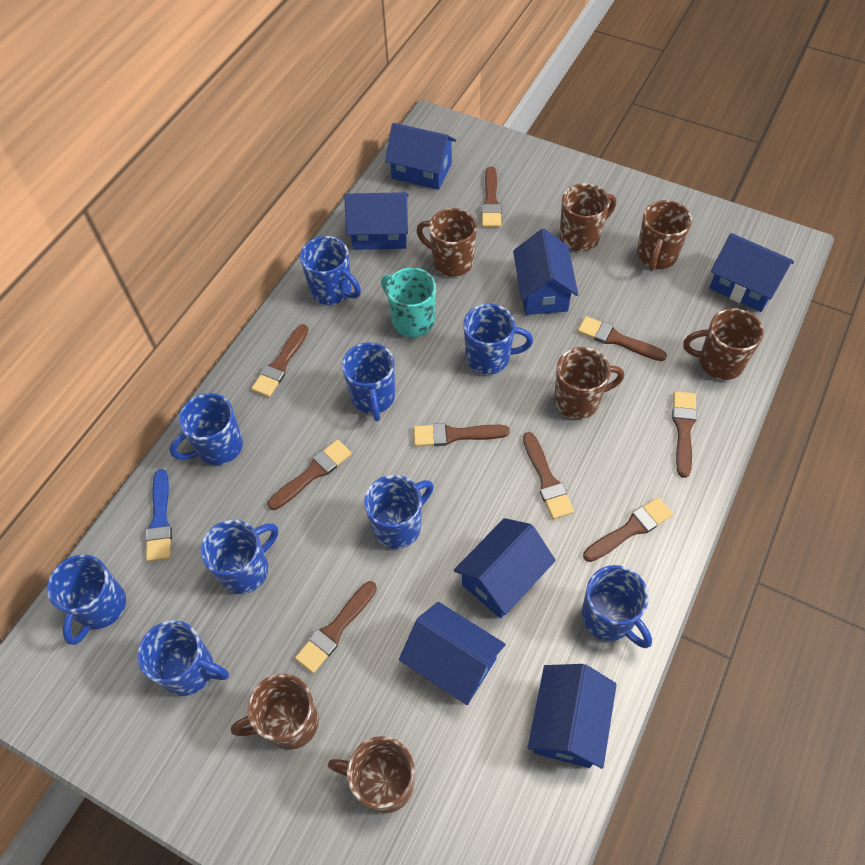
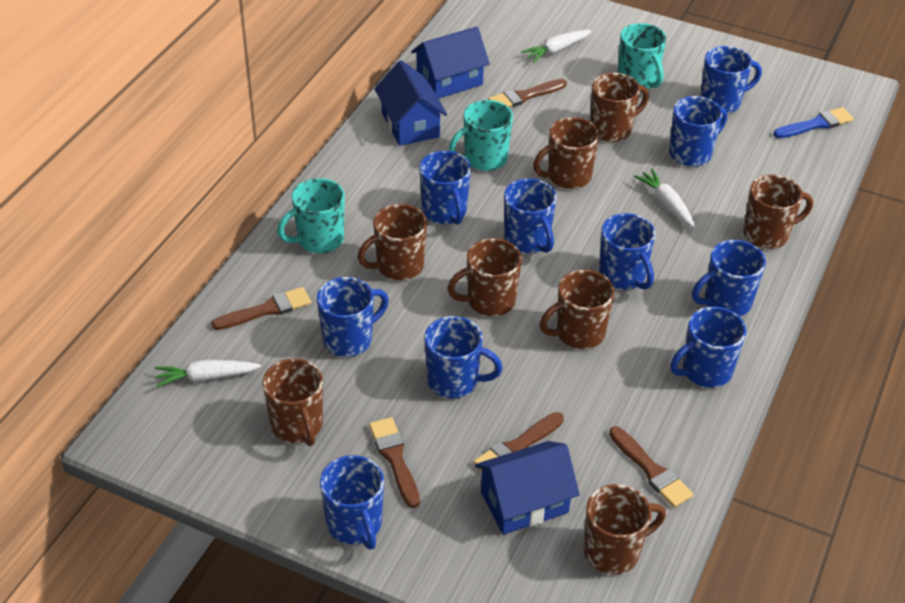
blue house: 7 -> 3
blue mug: 9 -> 10
brown brush: 9 -> 5
brown mug: 7 -> 8
turquoise mug: 1 -> 3
white carrot: 0 -> 3

